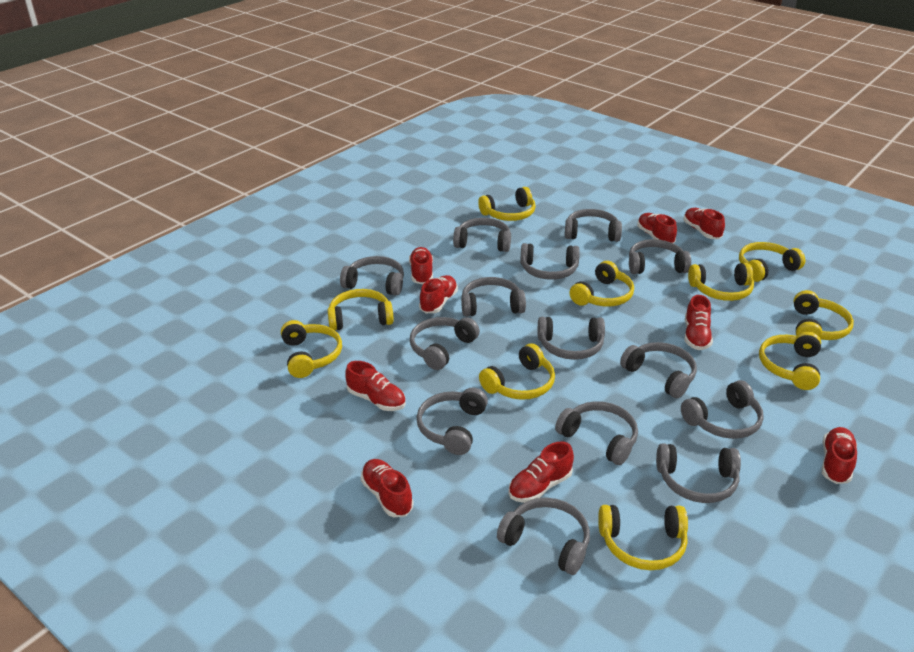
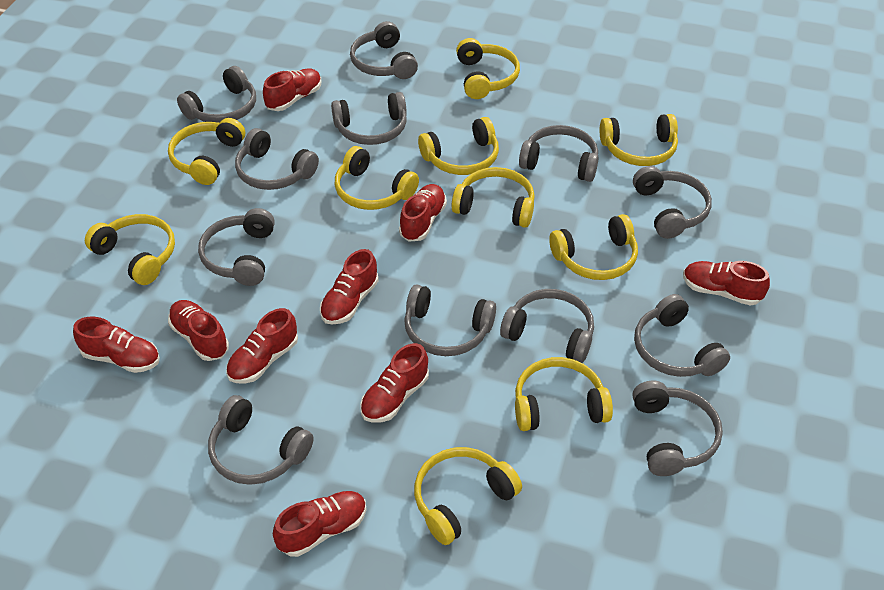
grey headphones: 14 -> 12

